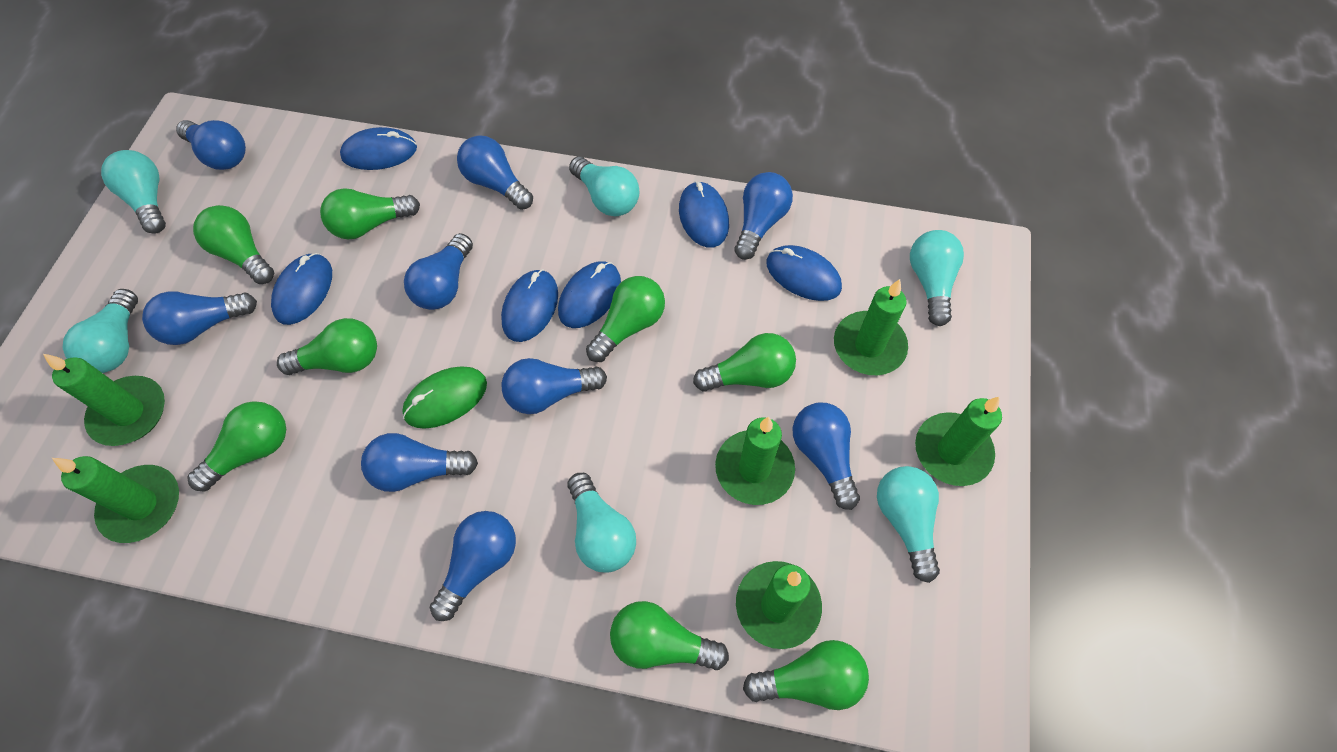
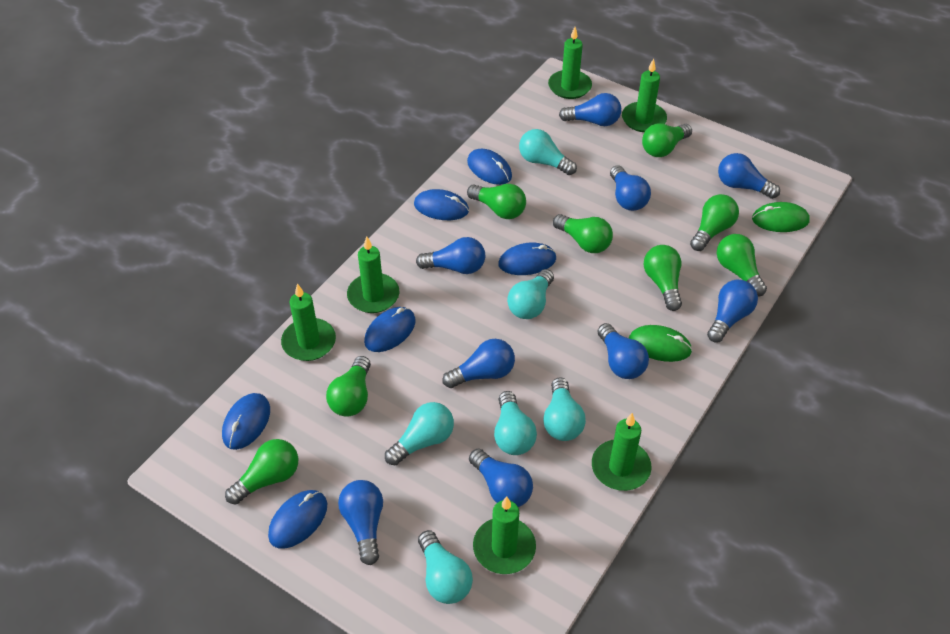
green mouse: 1 -> 2

